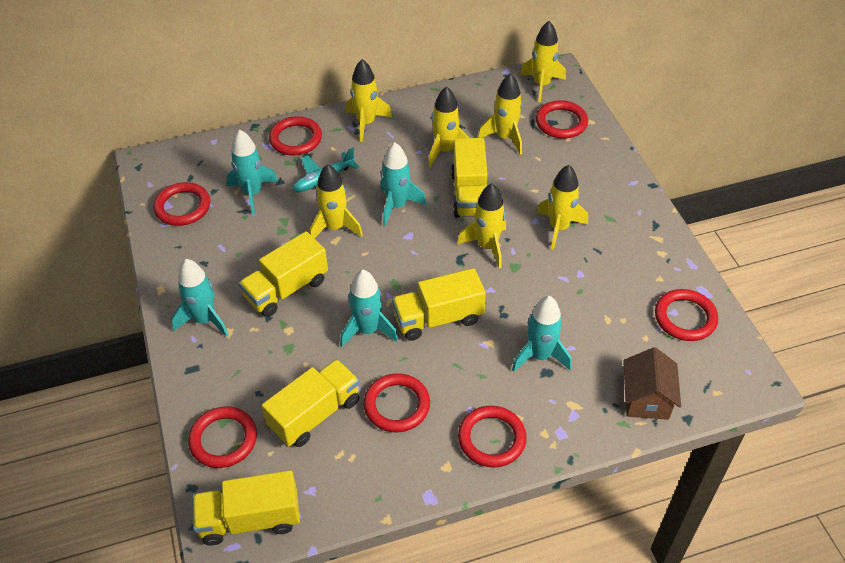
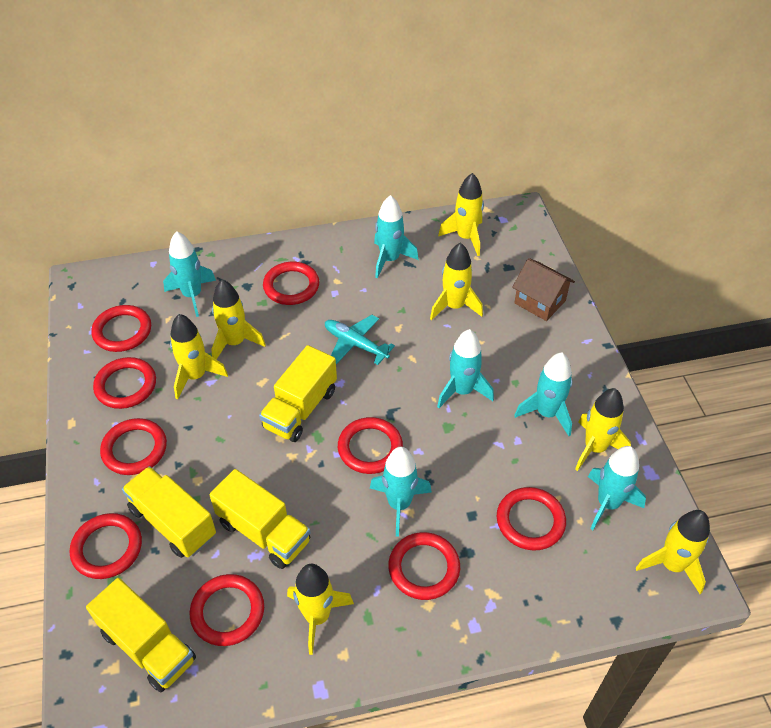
red ring: 7 -> 9
turquoise rocket: 5 -> 6
yellow truck: 5 -> 4

